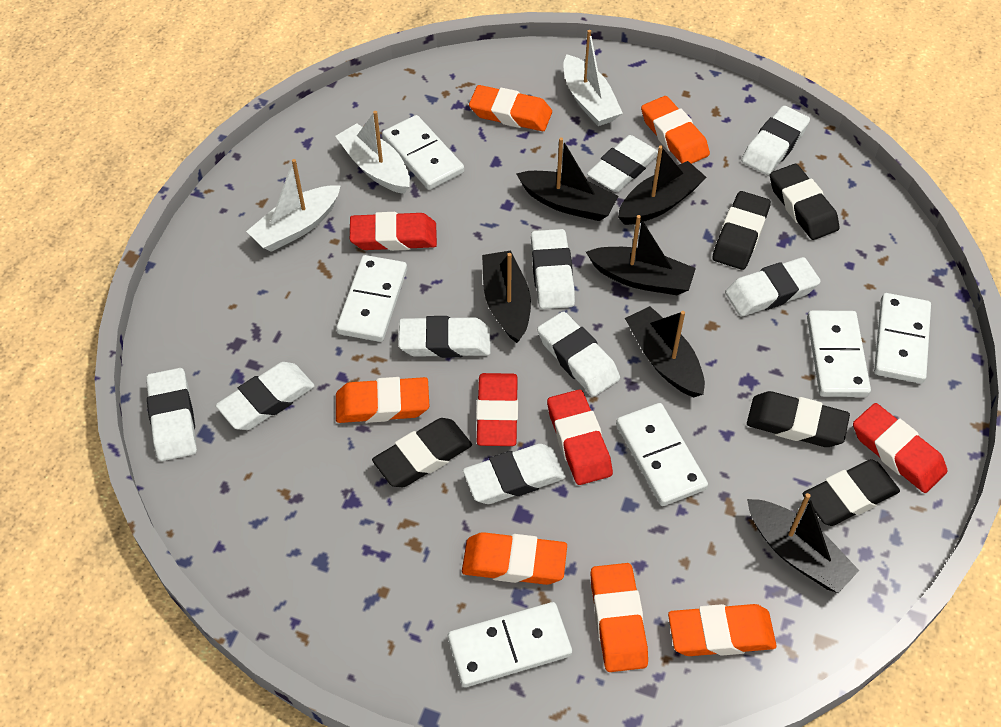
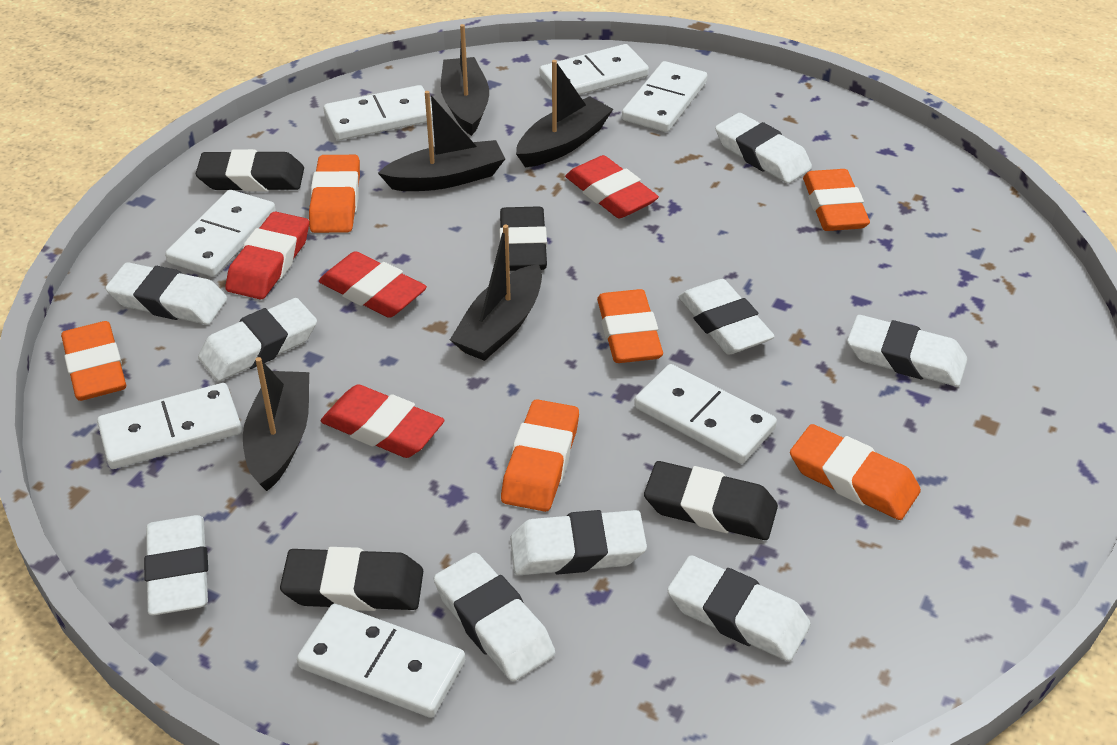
black boat: 6 -> 5
black eraser: 5 -> 4
white boat: 3 -> 0
white domino: 6 -> 7

